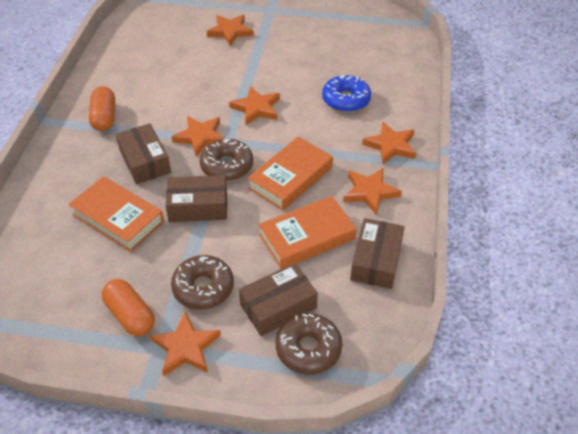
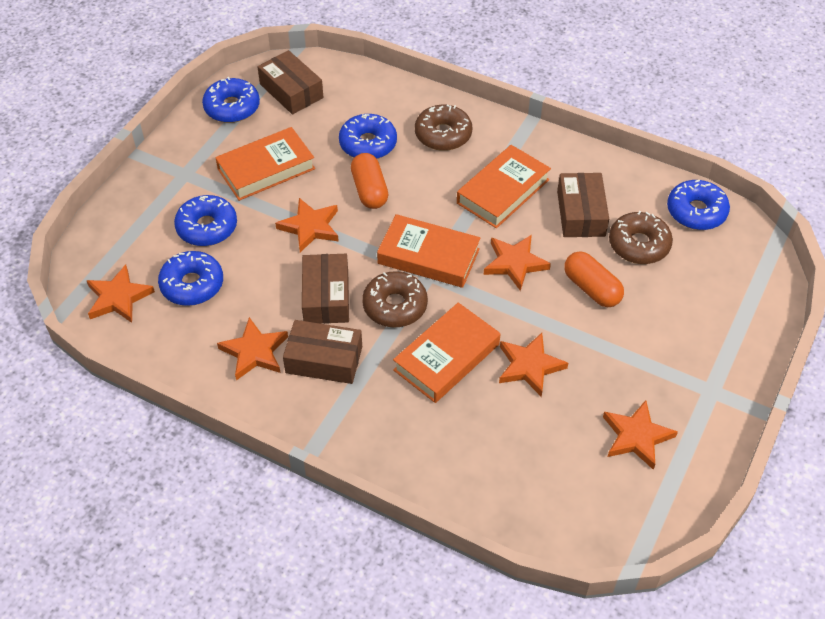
blue donut: 1 -> 5
orange book: 3 -> 4

